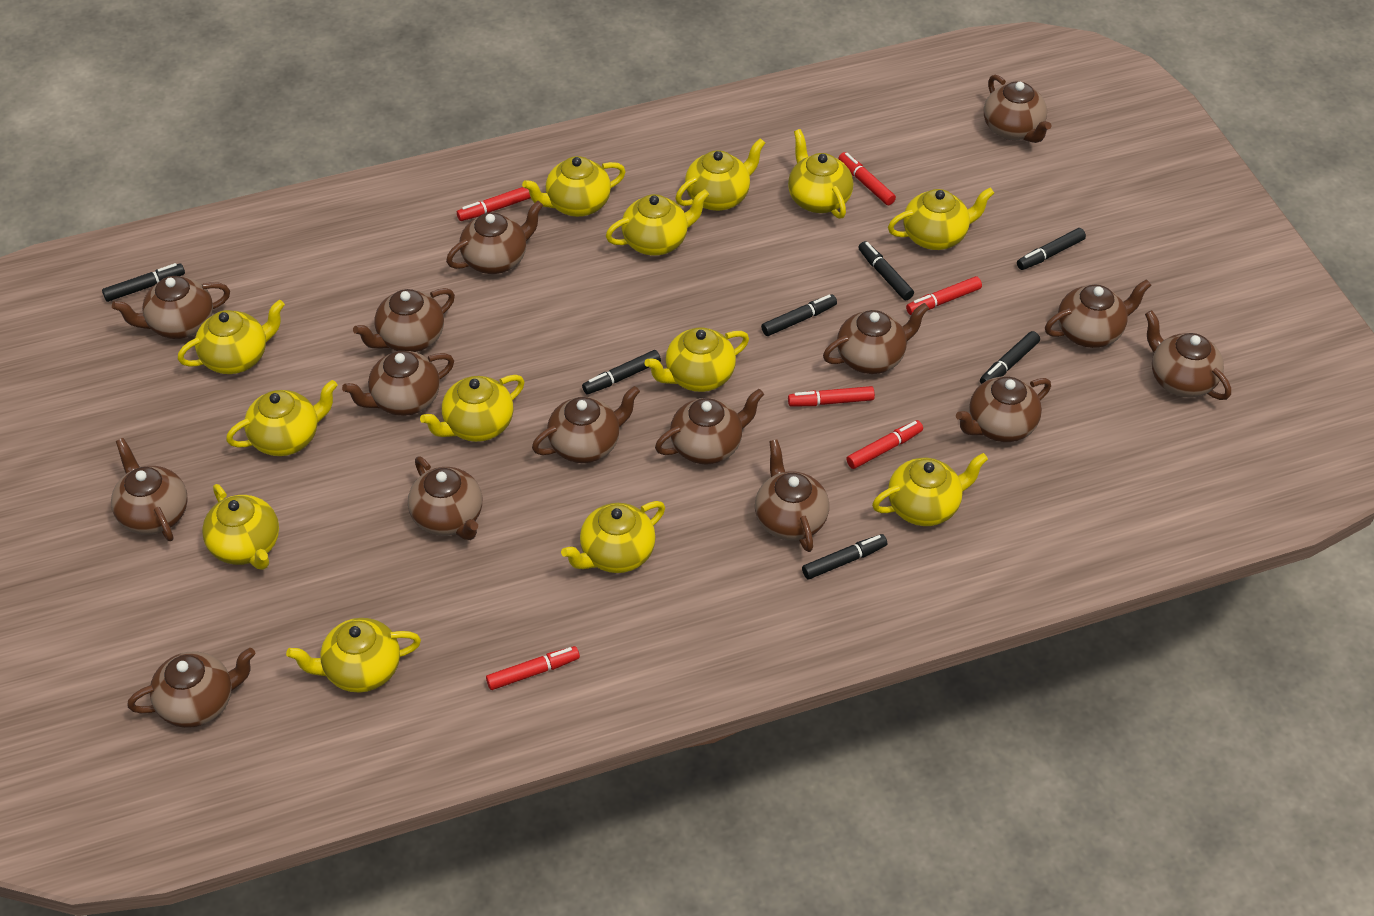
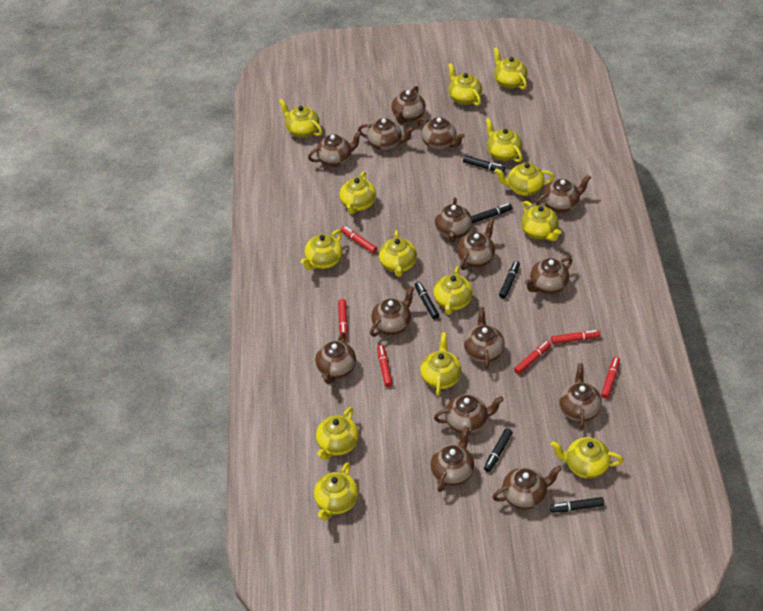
black marker: 7 -> 6
yellow teapot: 13 -> 14

